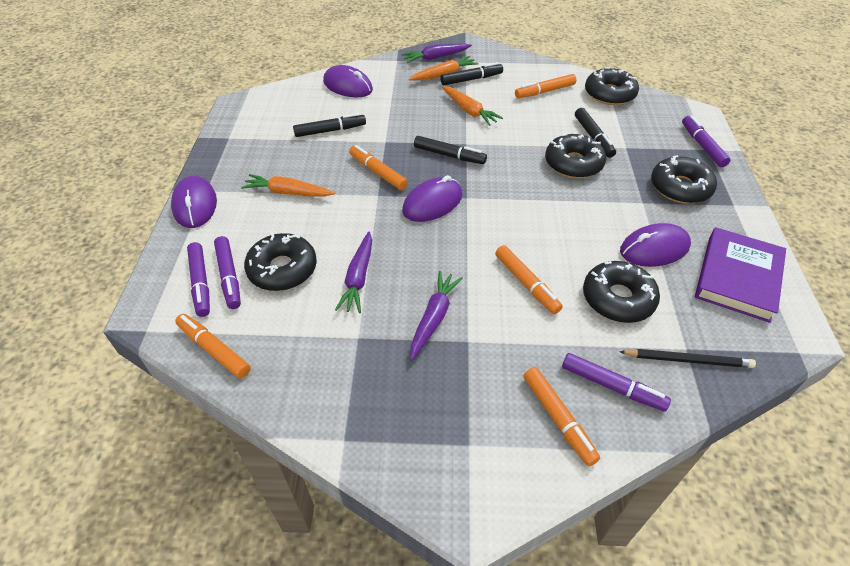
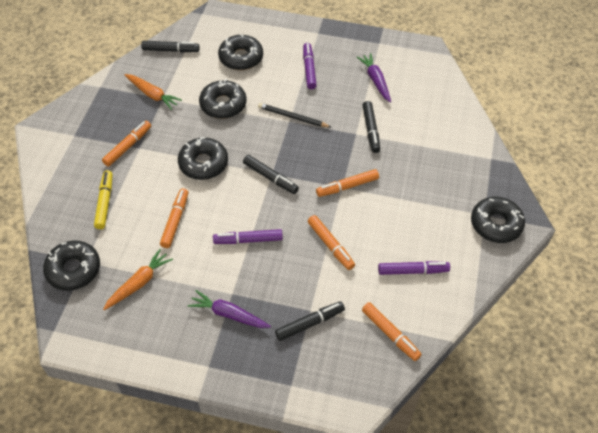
orange carrot: 3 -> 2
purple book: 1 -> 0
purple carrot: 3 -> 2
purple marker: 4 -> 3
purple mouse: 4 -> 0
yellow marker: 0 -> 1

